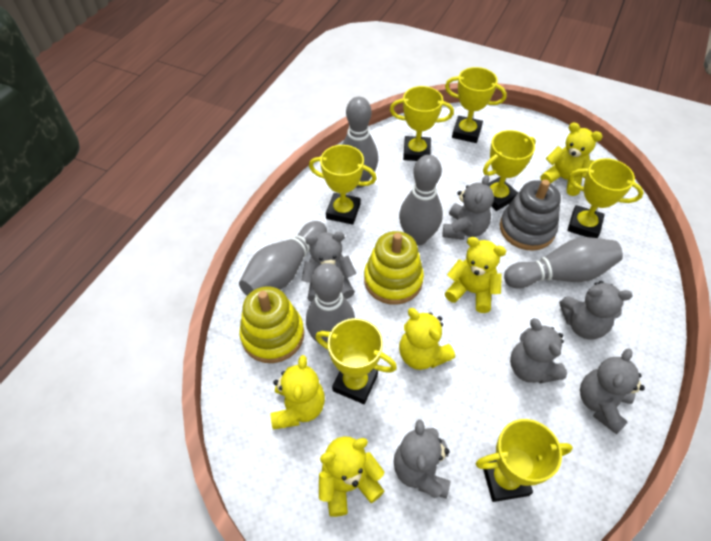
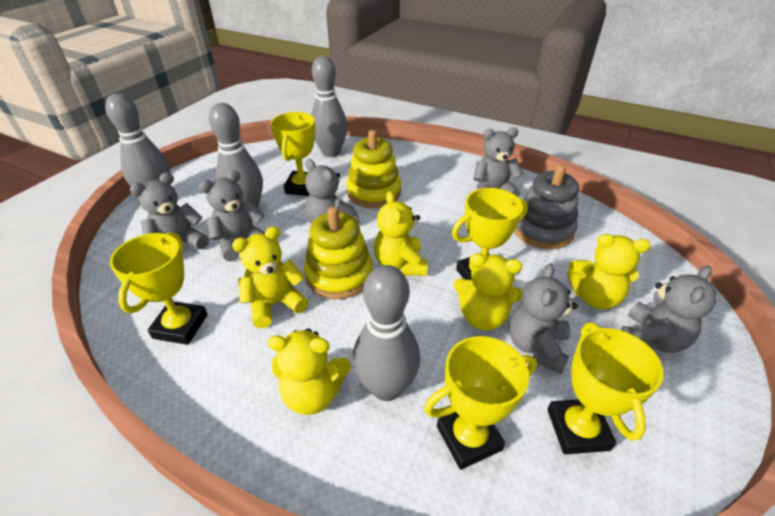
grey bowling pin: 5 -> 4
yellow trophy: 7 -> 5

